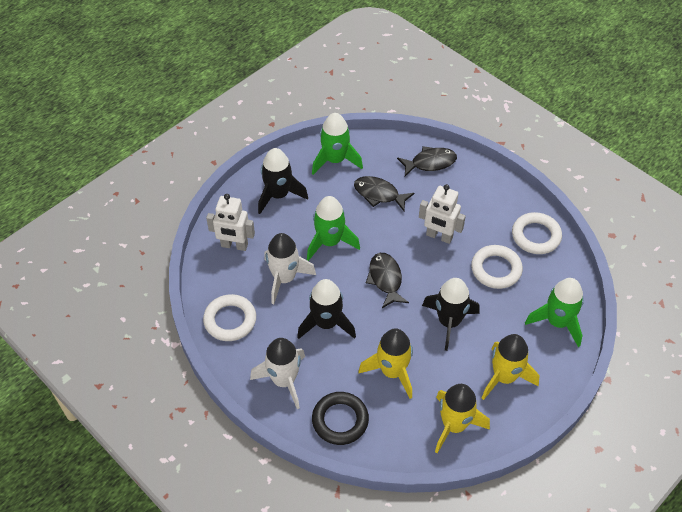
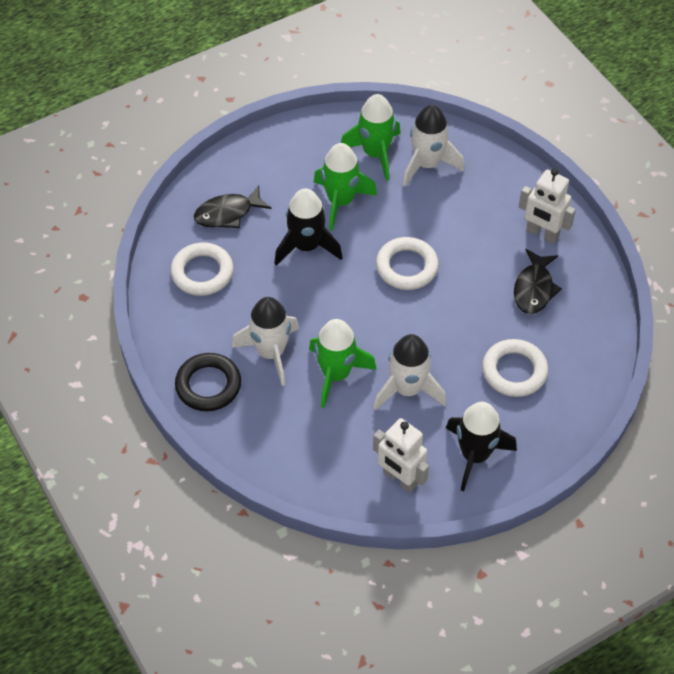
black fish: 3 -> 2
black rocket: 3 -> 2
white rocket: 2 -> 3
yellow rocket: 3 -> 0

